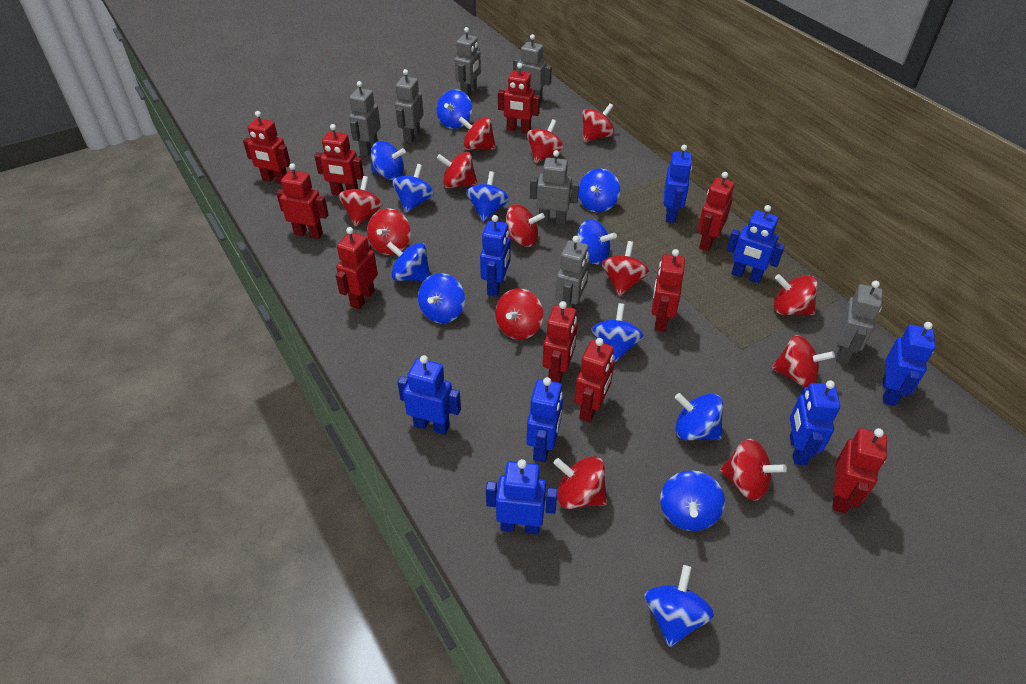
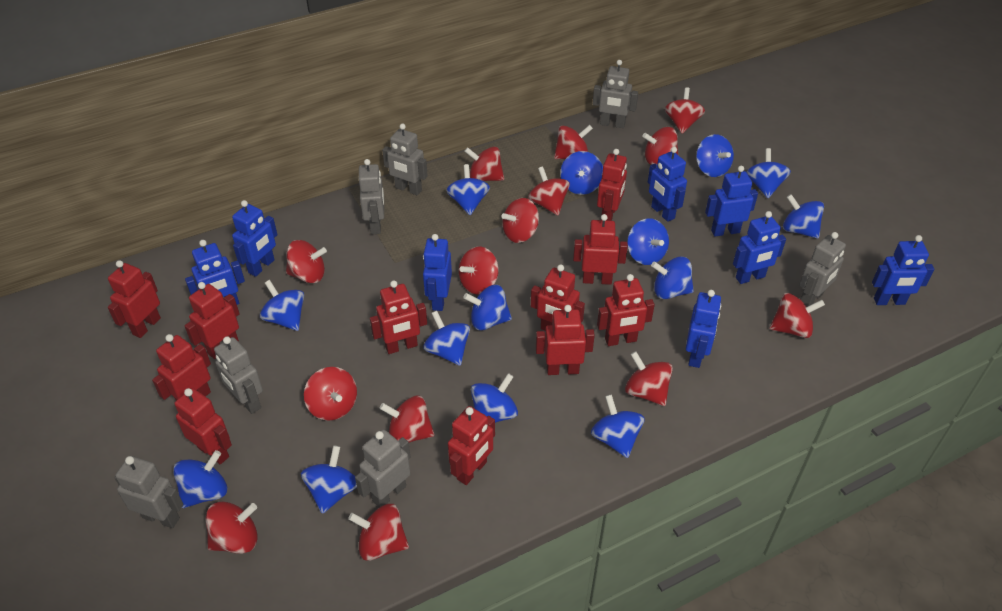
blue spinning top: 12 -> 14
red robot: 10 -> 11
red spinning top: 13 -> 14

